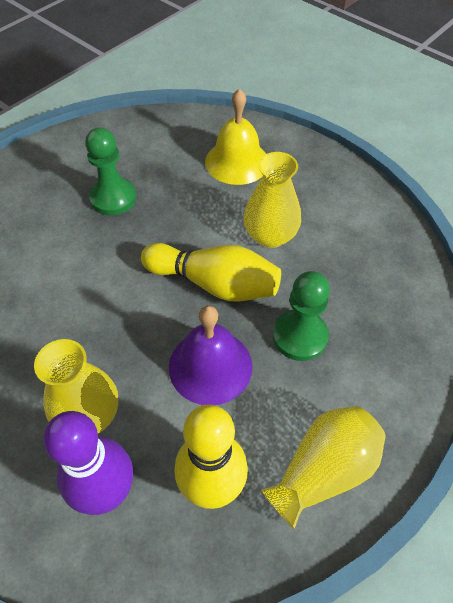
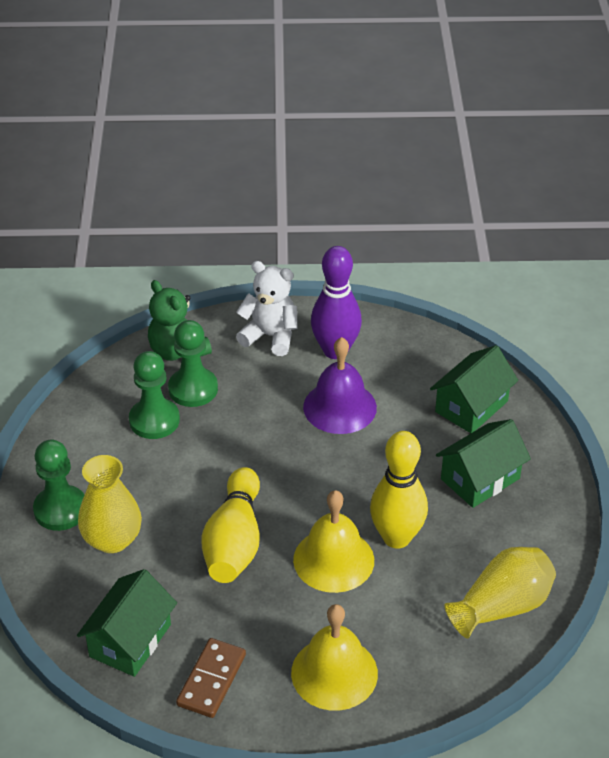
brown domino: 0 -> 1
green house: 0 -> 3
green pawn: 2 -> 3
green teddy bear: 0 -> 1
white teddy bear: 0 -> 1
yellow bell: 1 -> 2
yellow vase: 3 -> 2

